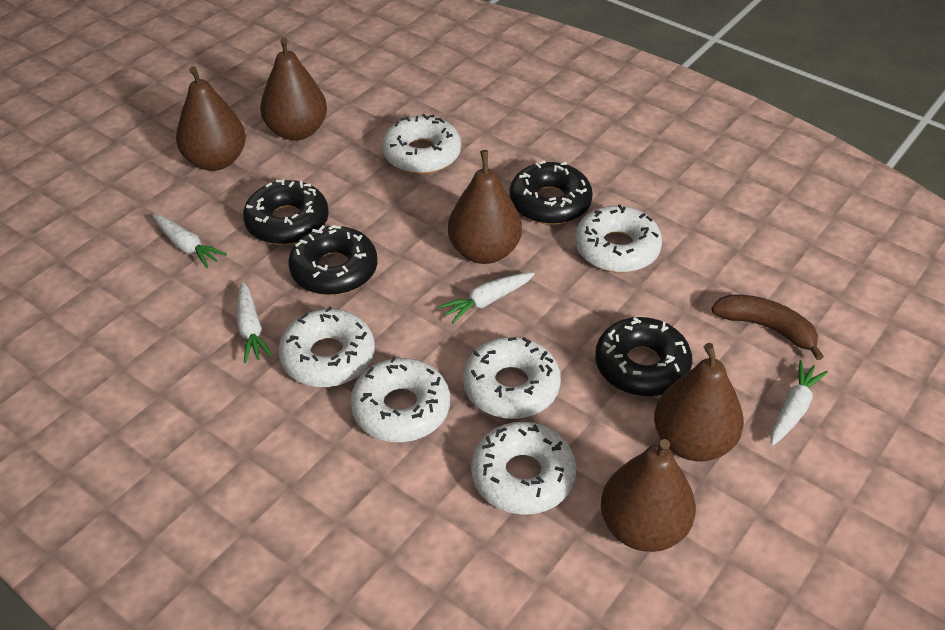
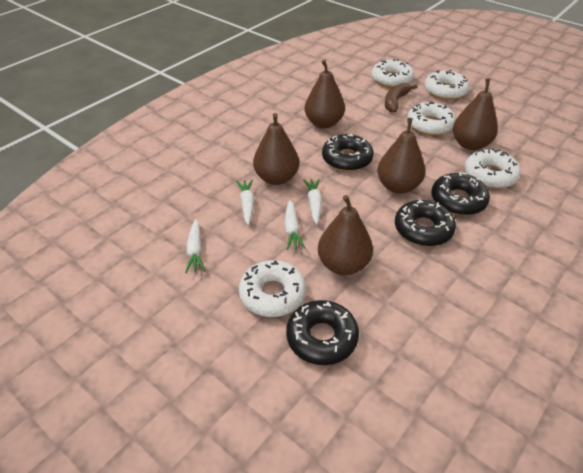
white donut: 6 -> 5

